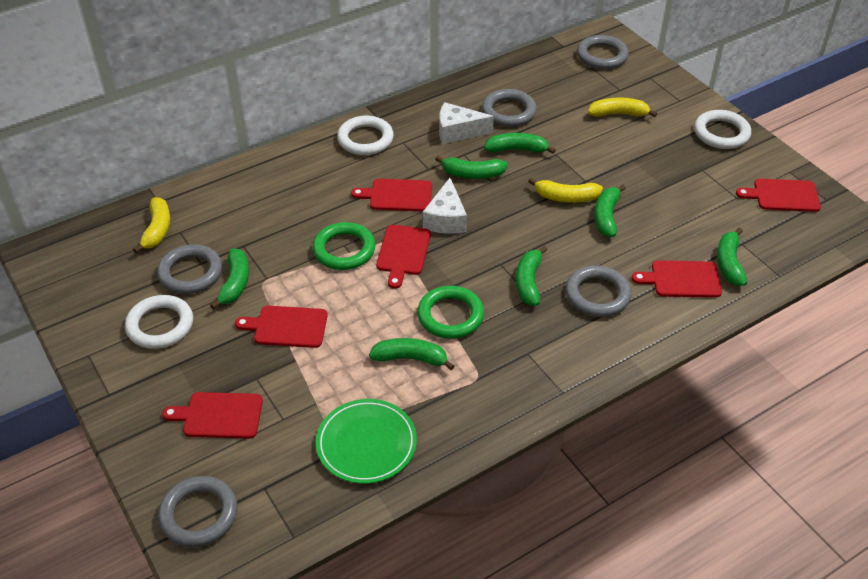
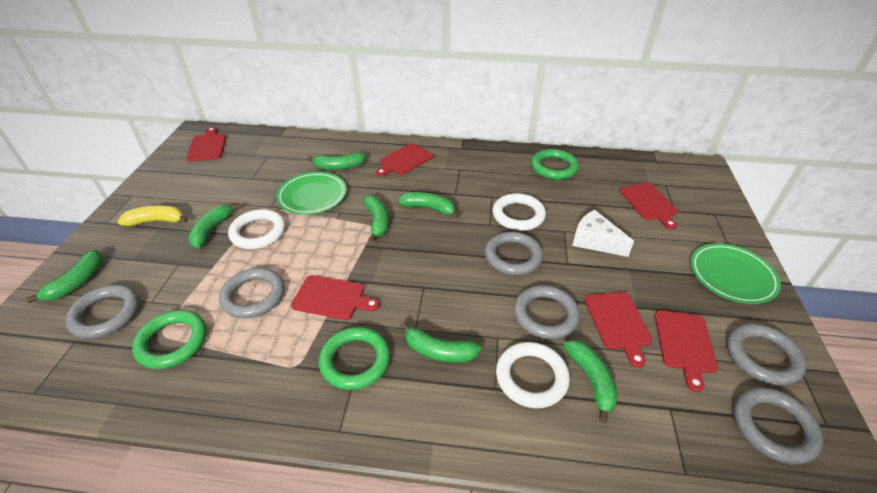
green plate: 1 -> 2
green ring: 2 -> 3
grey ring: 5 -> 6
white cheese: 2 -> 1
yellow banana: 3 -> 1

